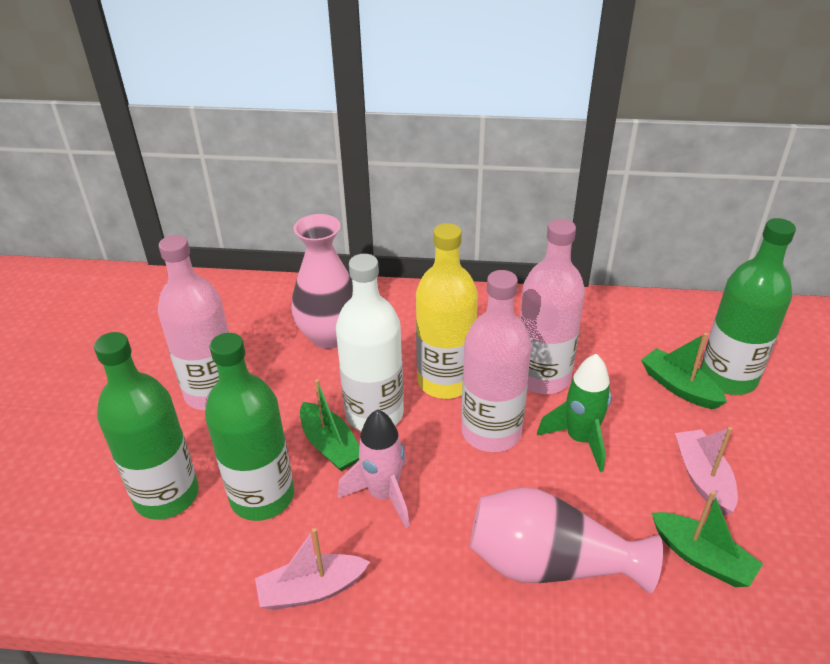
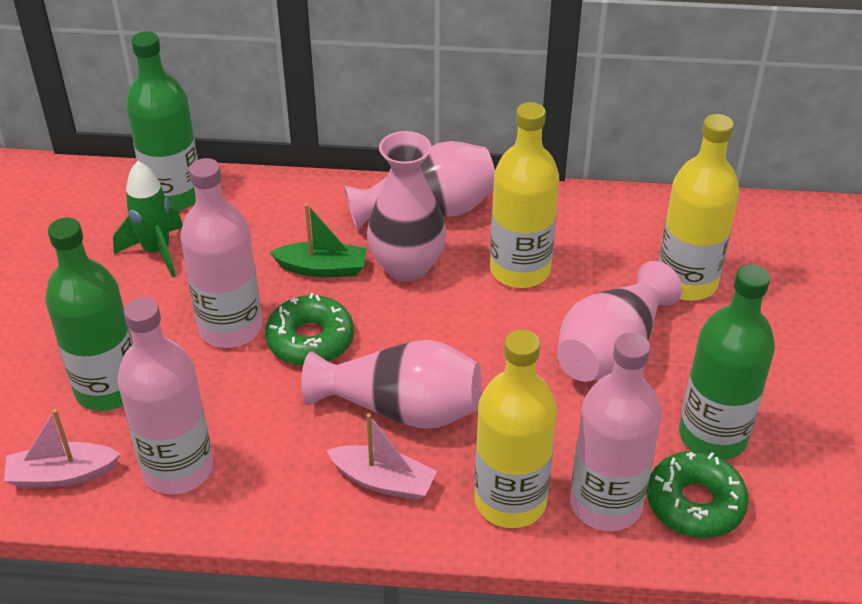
green boat: 3 -> 1
green donut: 0 -> 2
pink rocket: 1 -> 0
pink vase: 2 -> 4
white bottle: 1 -> 0
yellow bottle: 1 -> 3

